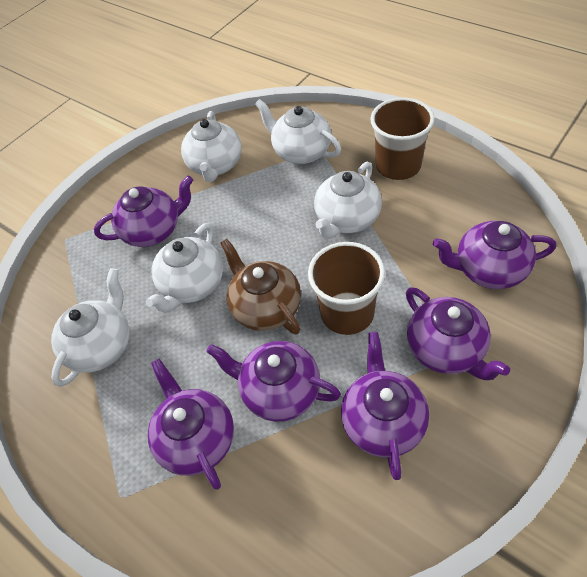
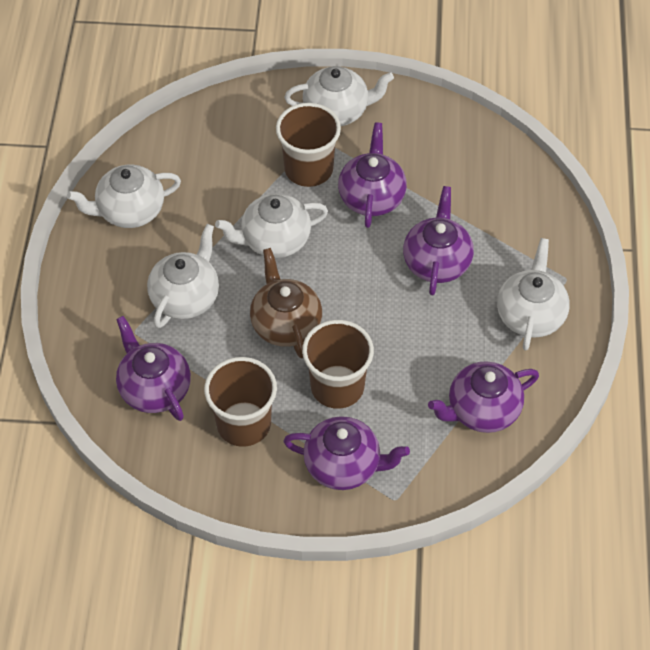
brown cup: 2 -> 3
purple teapot: 6 -> 5

